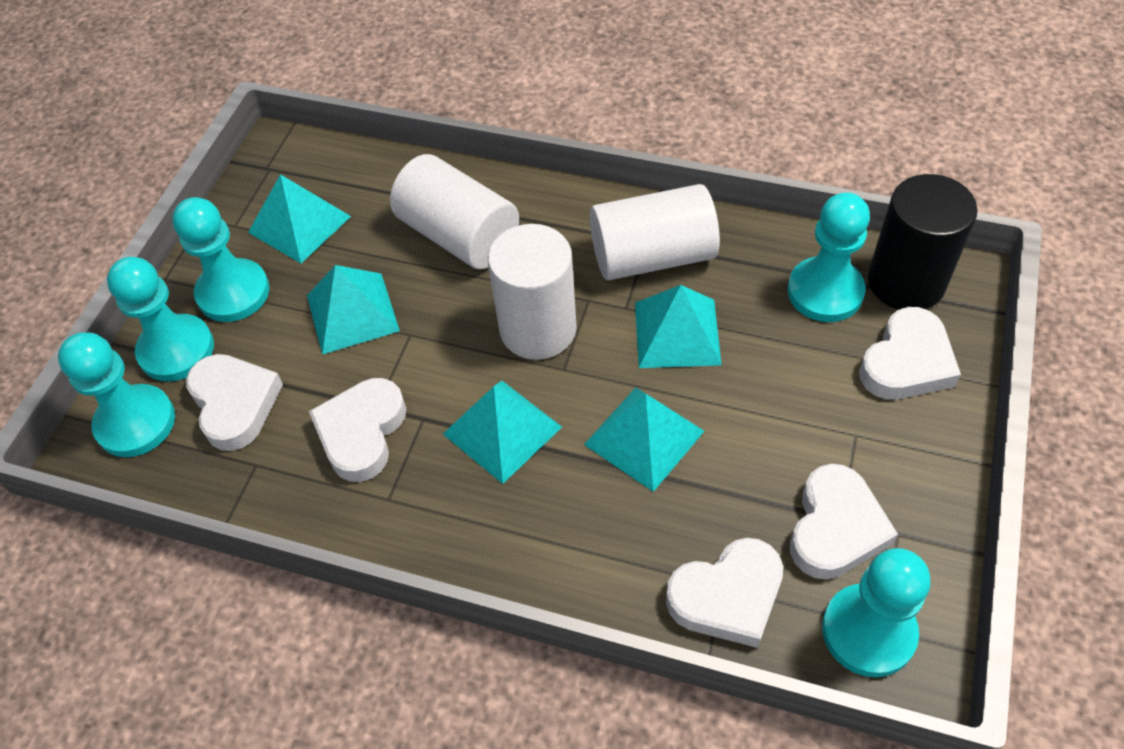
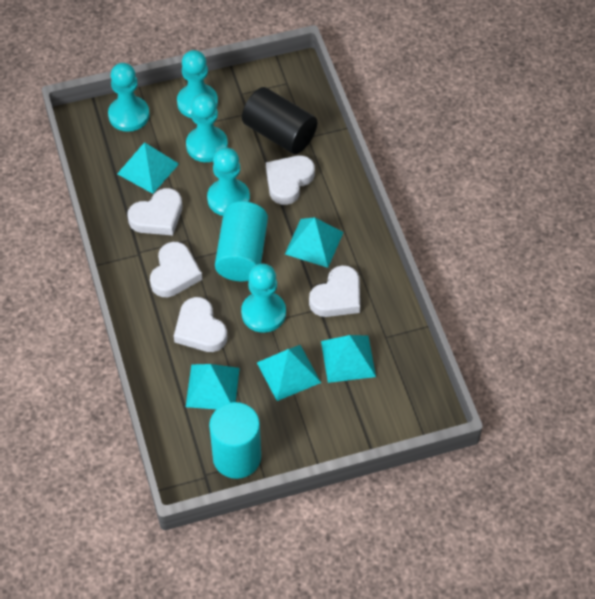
turquoise cylinder: 0 -> 2
white cylinder: 3 -> 0

